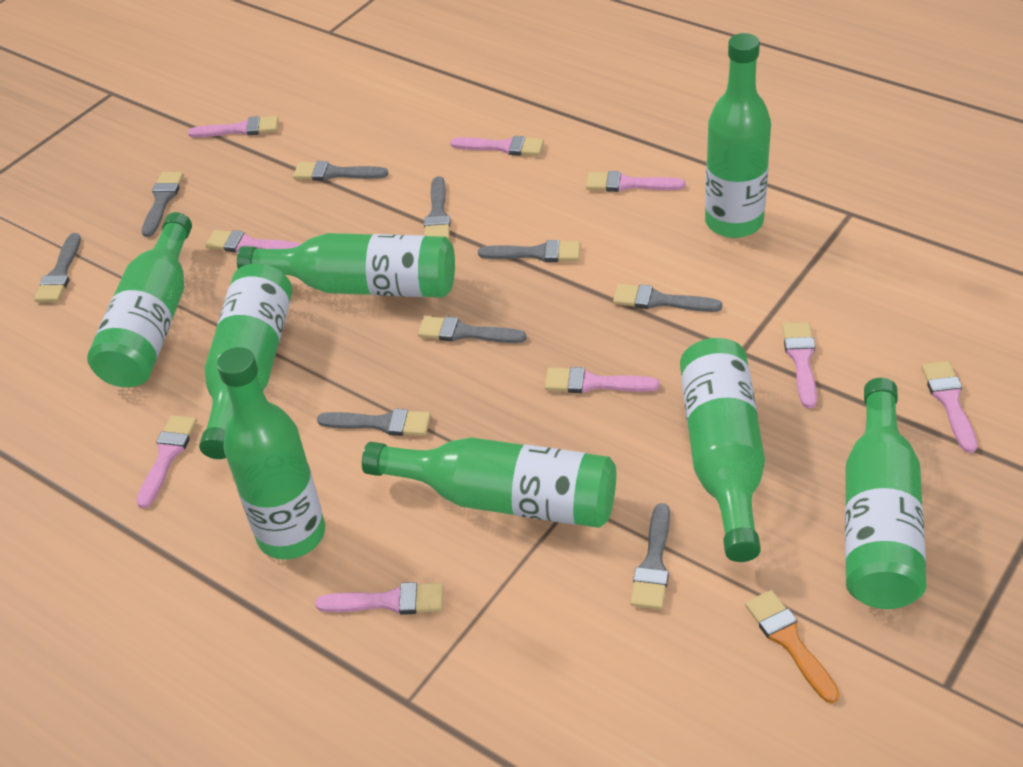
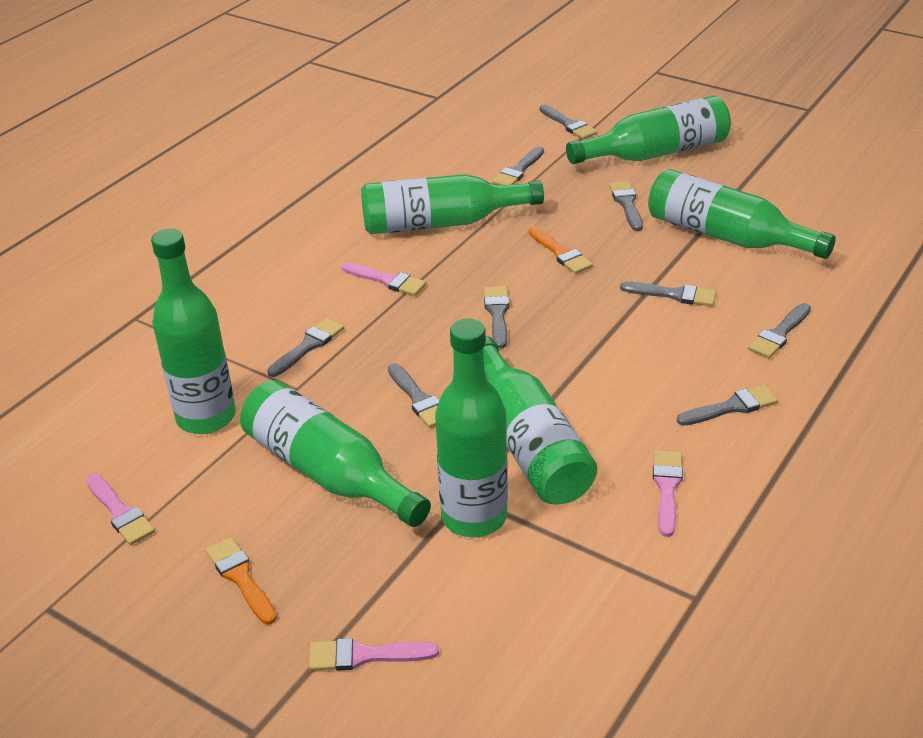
green bottle: 8 -> 7
orange brush: 1 -> 2
pink brush: 9 -> 4

